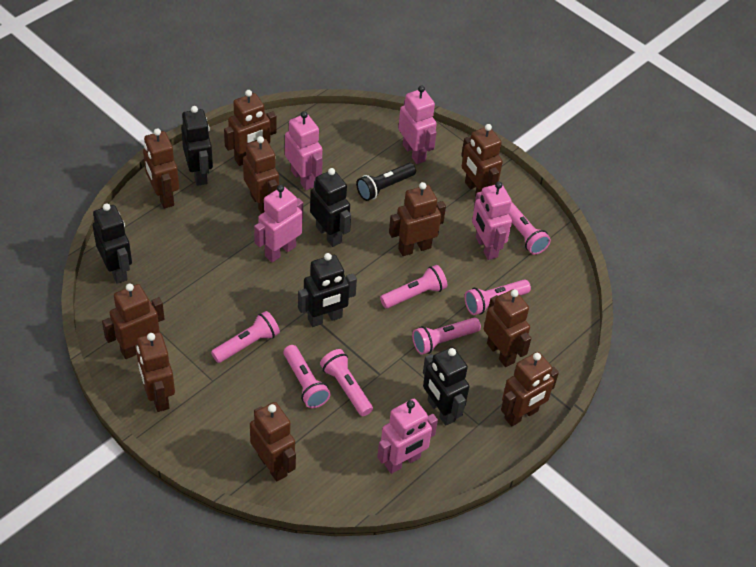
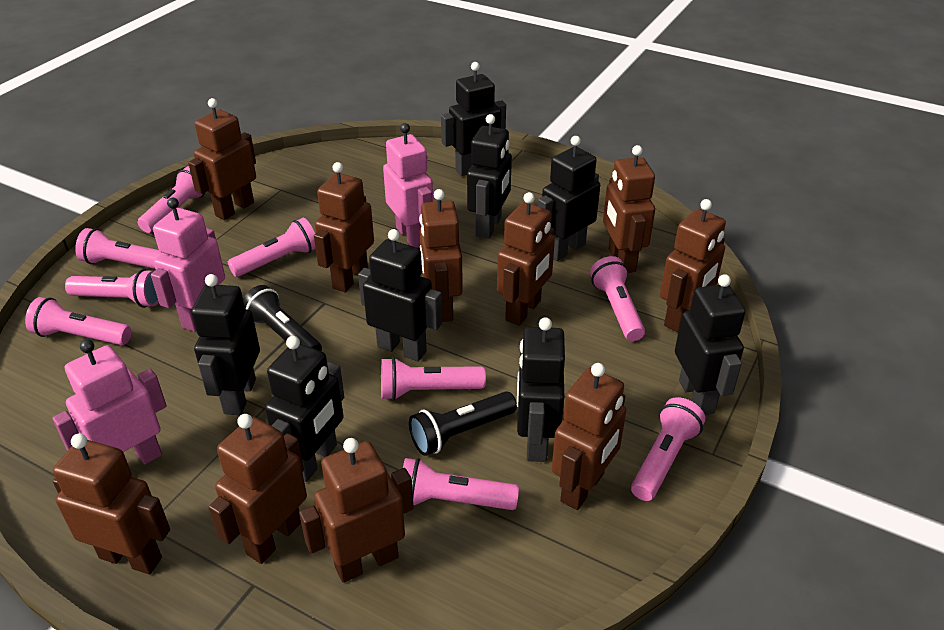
black flashlight: 1 -> 2
black robot: 5 -> 8
pink flashlight: 7 -> 9
pink robot: 5 -> 3

